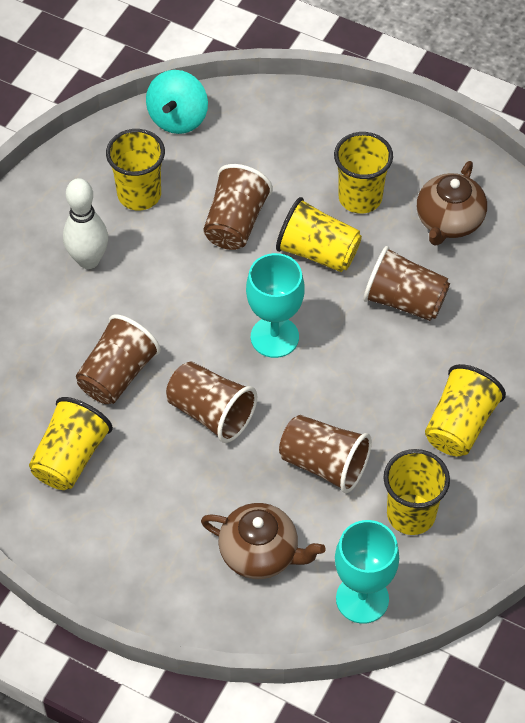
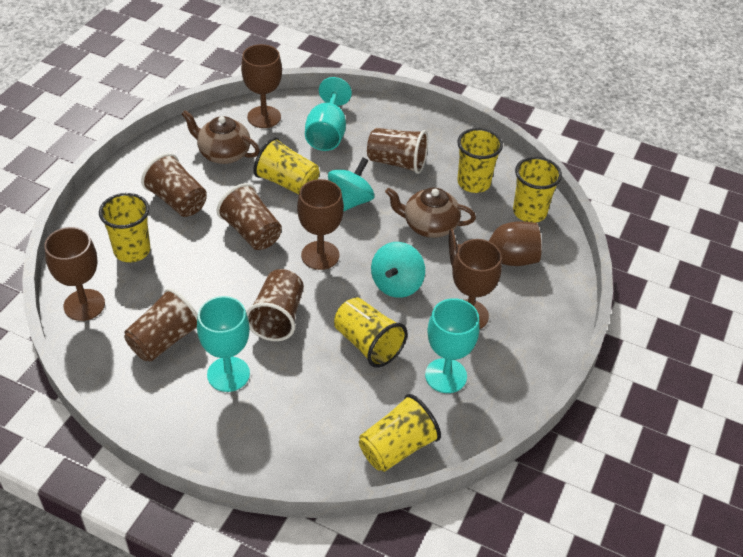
brown goblet: 0 -> 5
turquoise goblet: 2 -> 3
turquoise spinning top: 1 -> 2
white bowling pin: 1 -> 0

